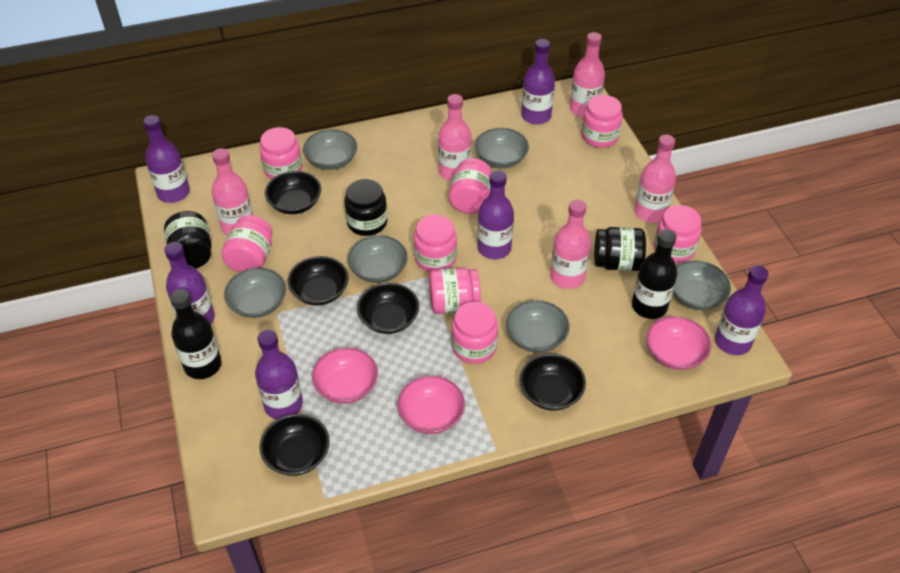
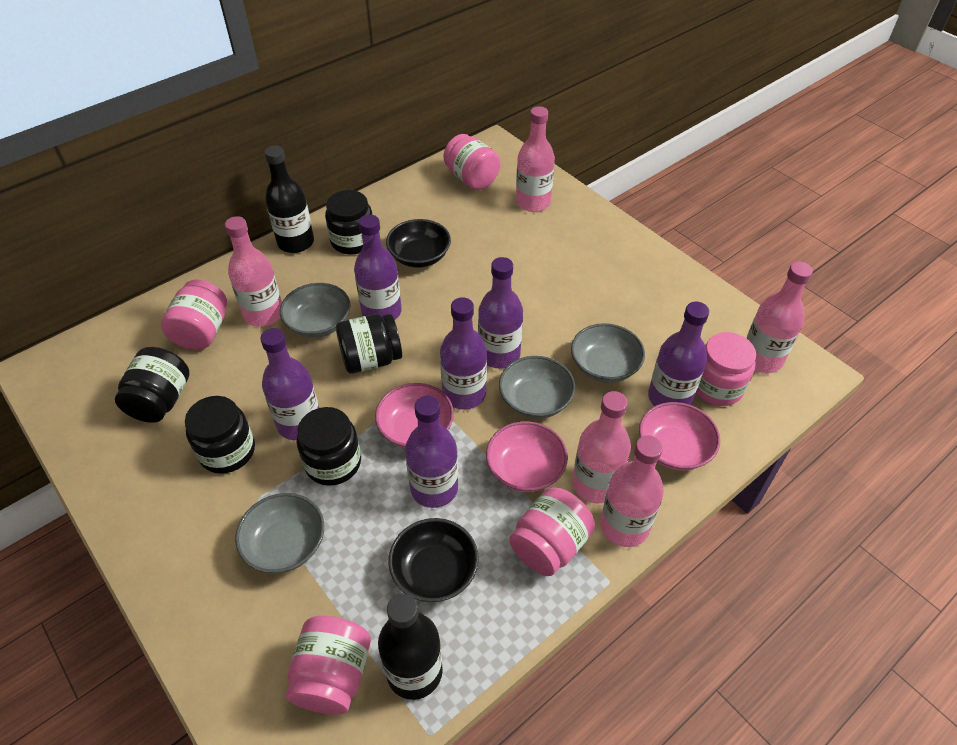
black bowl: 5 -> 2
black jar: 3 -> 5
grey bowl: 6 -> 4
pink jar: 8 -> 5

